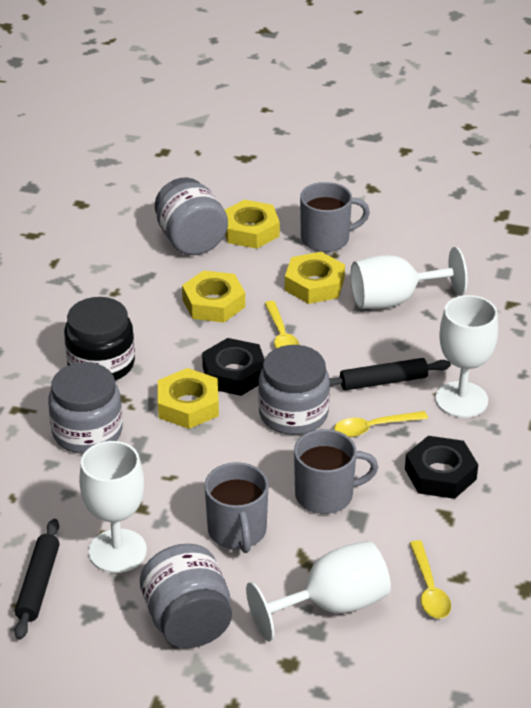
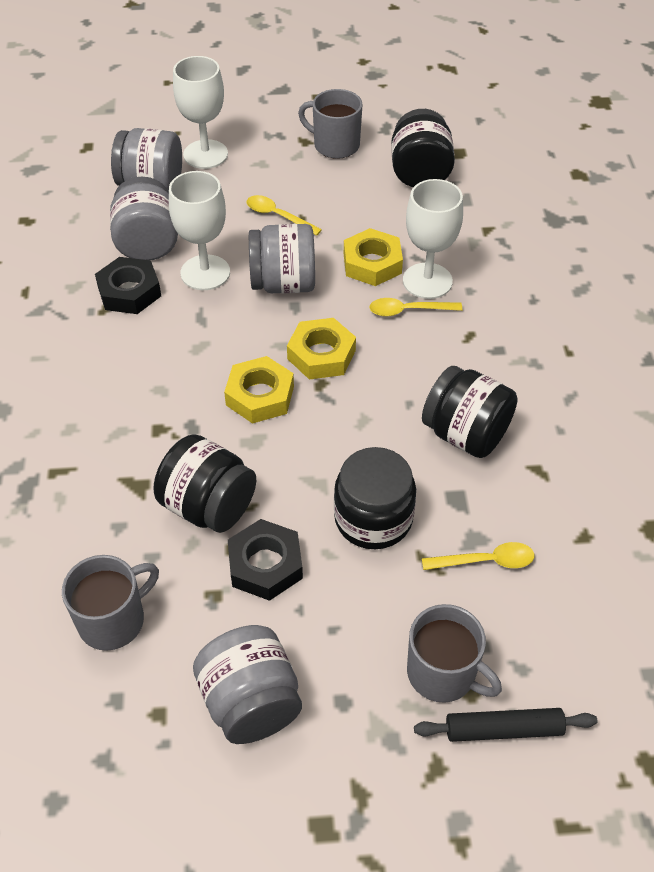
black jar: 1 -> 4
black rolling pin: 2 -> 1
white goblet: 4 -> 3
yellow nut: 4 -> 3

